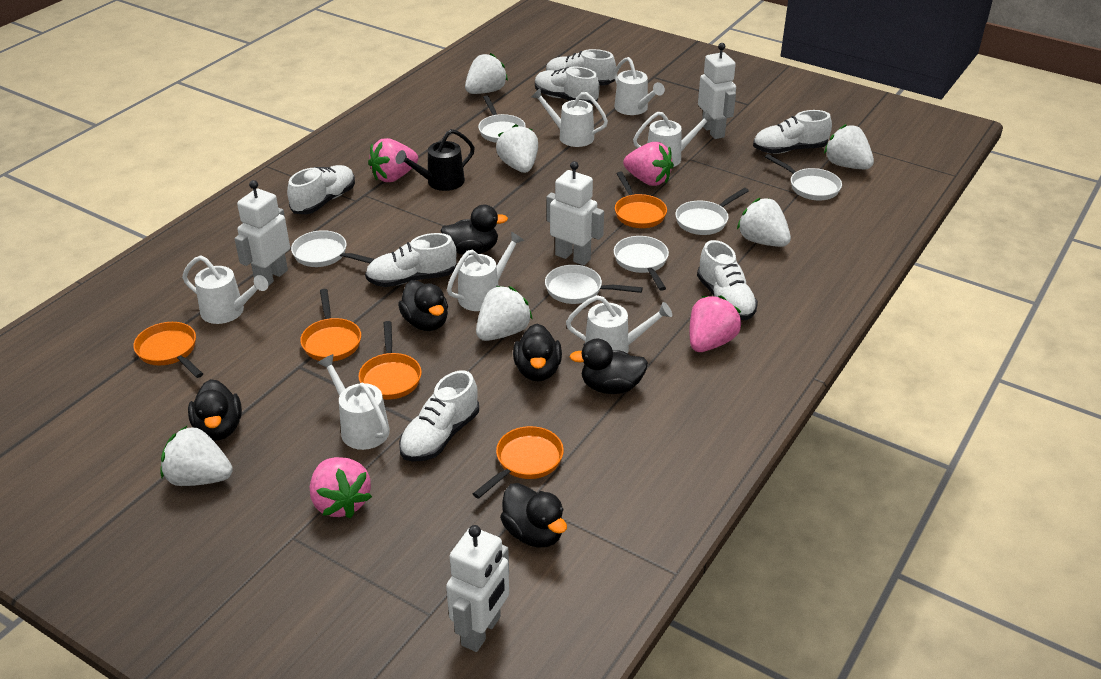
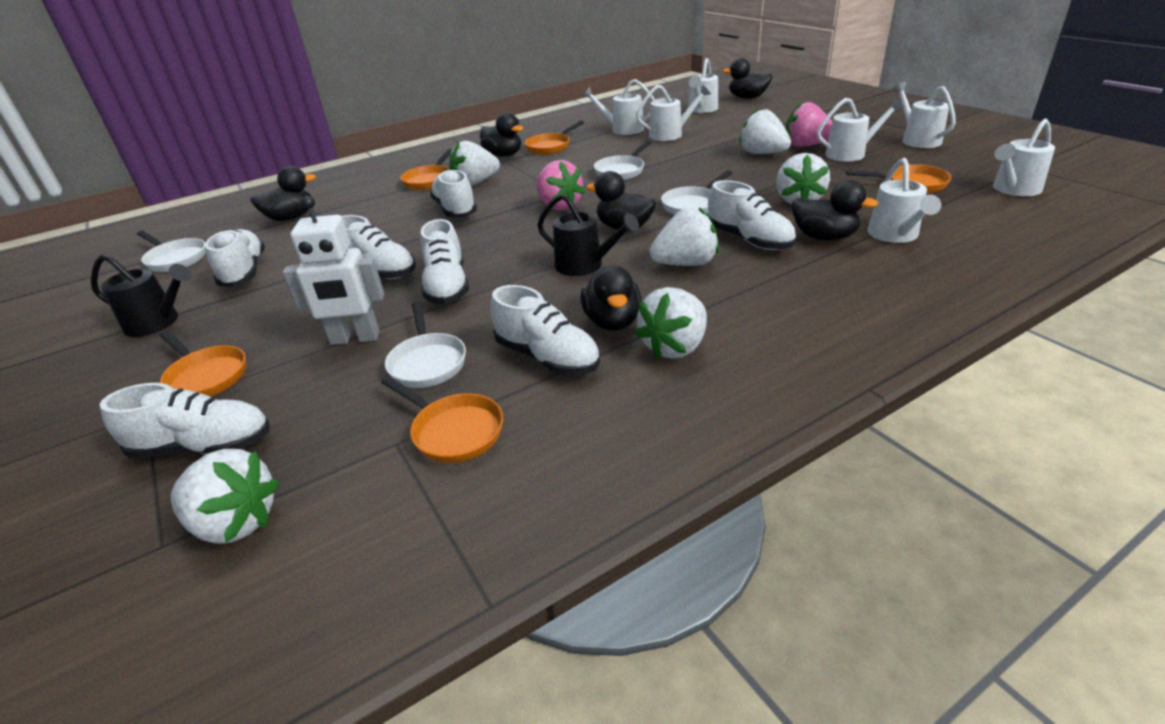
black watering can: 1 -> 2
pink strawberry: 4 -> 2
white pan: 6 -> 4
white robot: 4 -> 1

